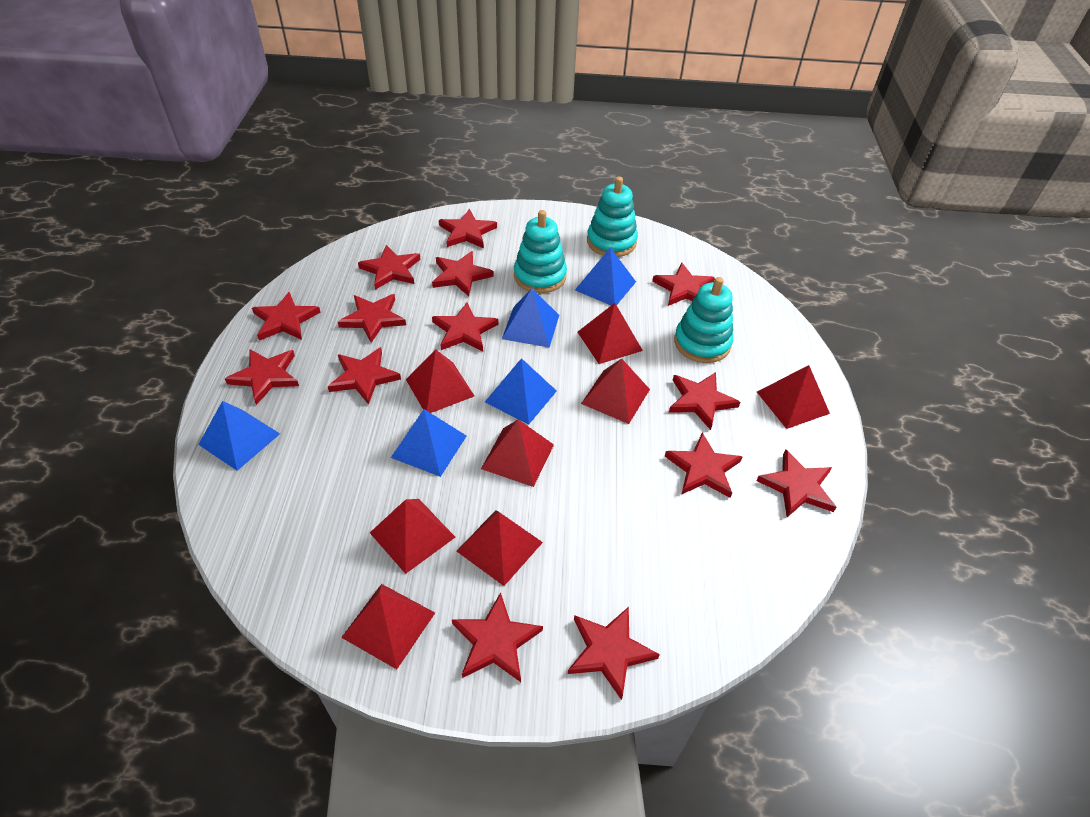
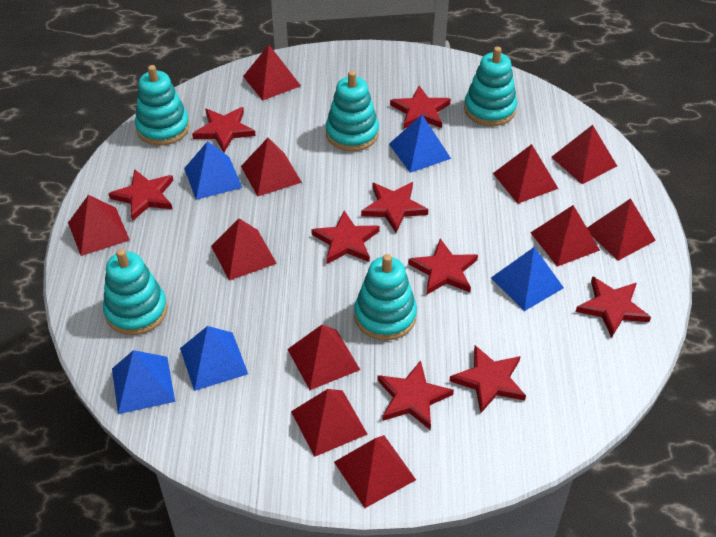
red pyramid: 8 -> 11
red star: 14 -> 9
turquoise stacking toy: 3 -> 5

